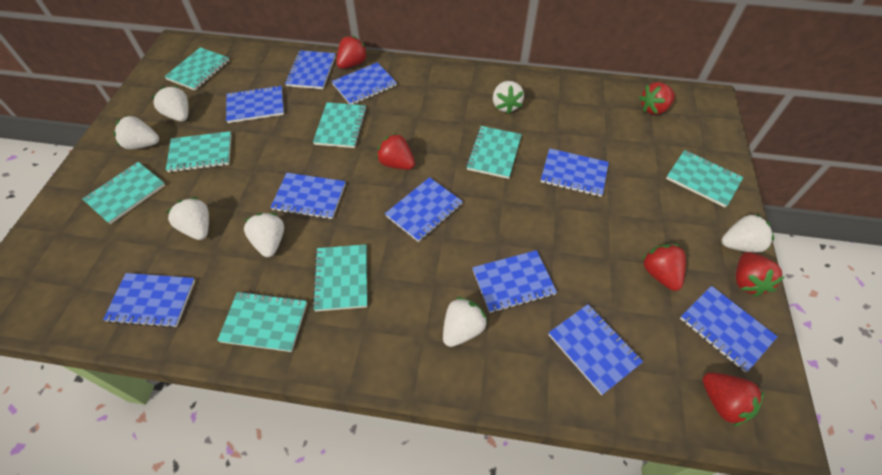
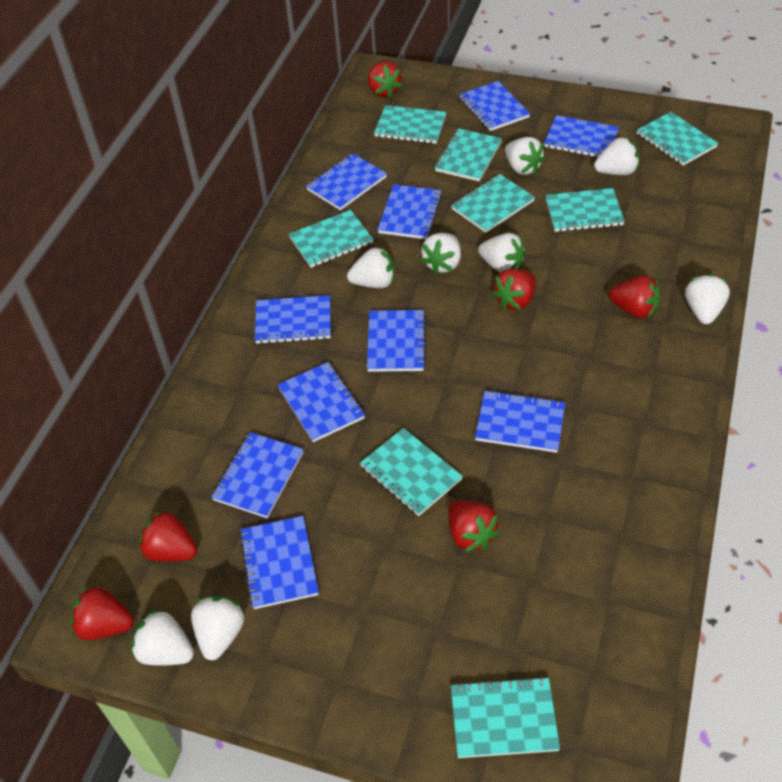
white strawberry: 7 -> 8

